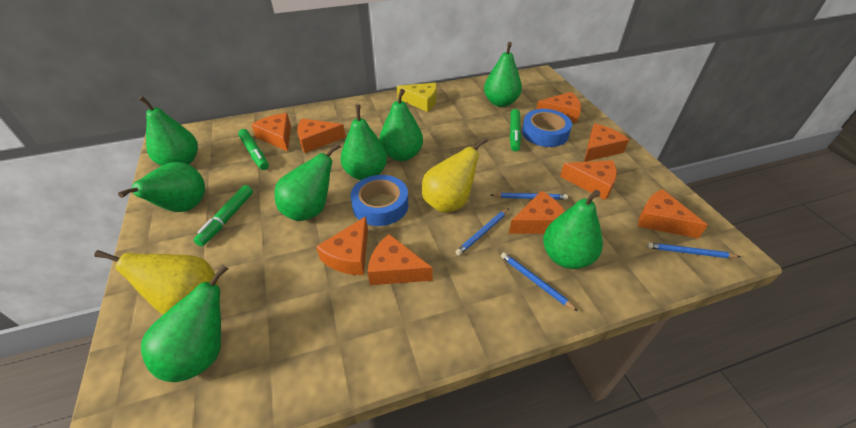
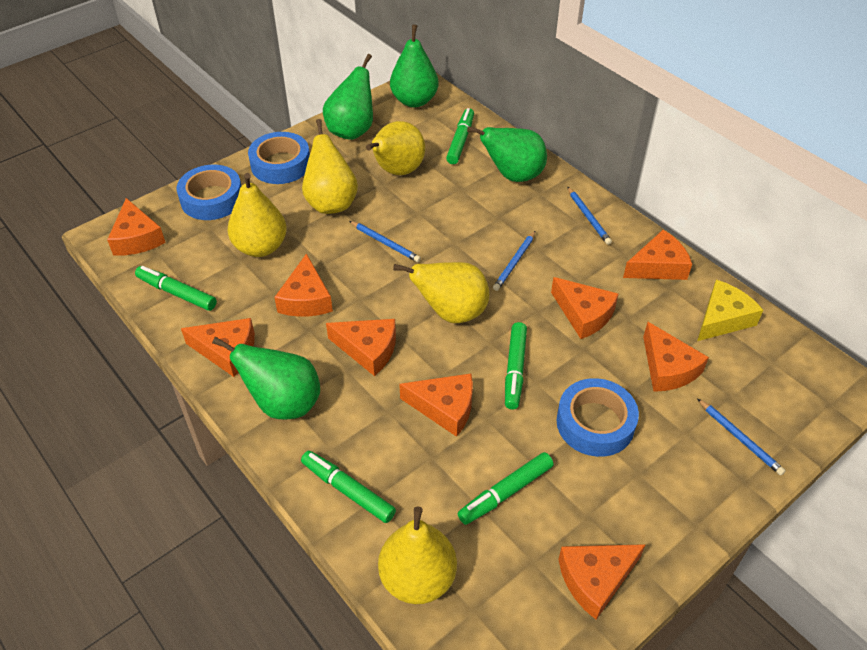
blue tape: 2 -> 3
green marker: 3 -> 5
green pear: 8 -> 4
yellow pear: 2 -> 5

